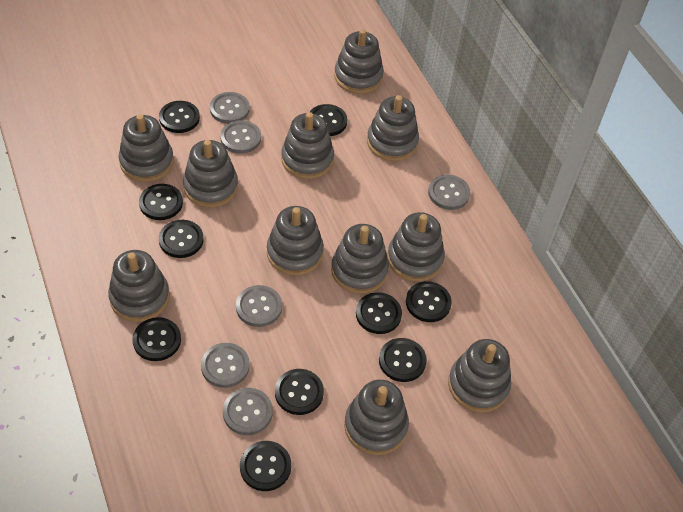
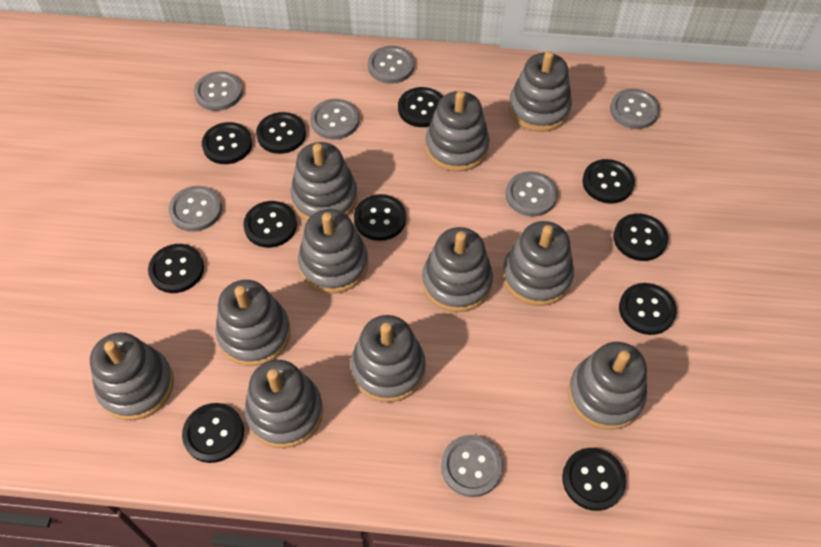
black button: 10 -> 11
grey button: 6 -> 7

